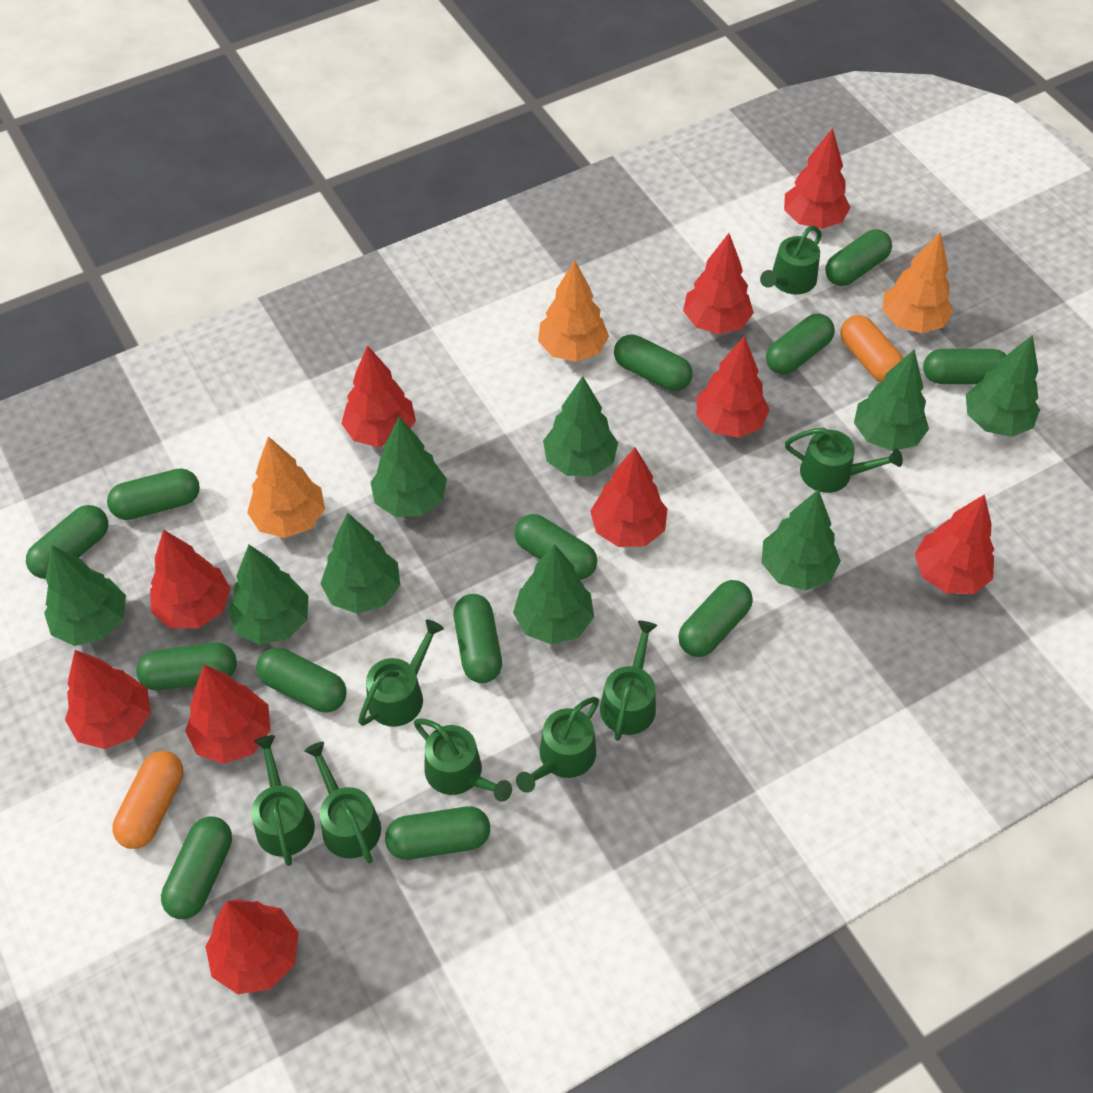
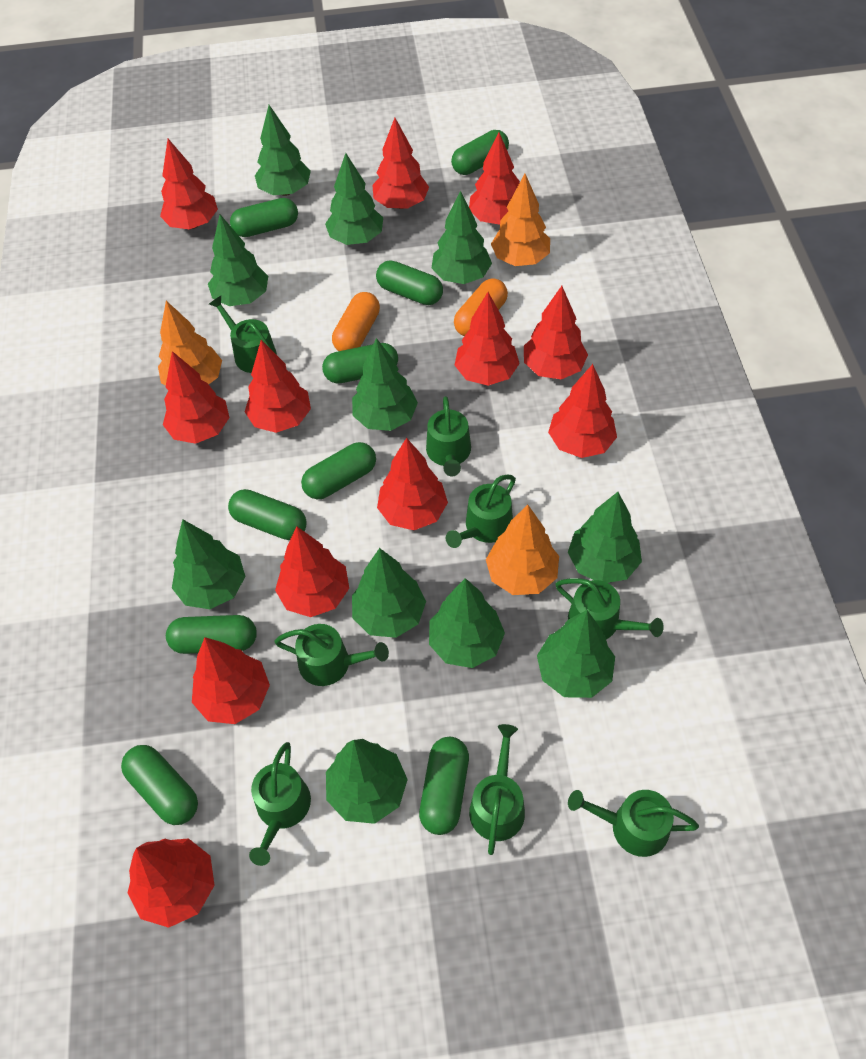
green capsule: 13 -> 9
green tree: 9 -> 11
red tree: 10 -> 12

